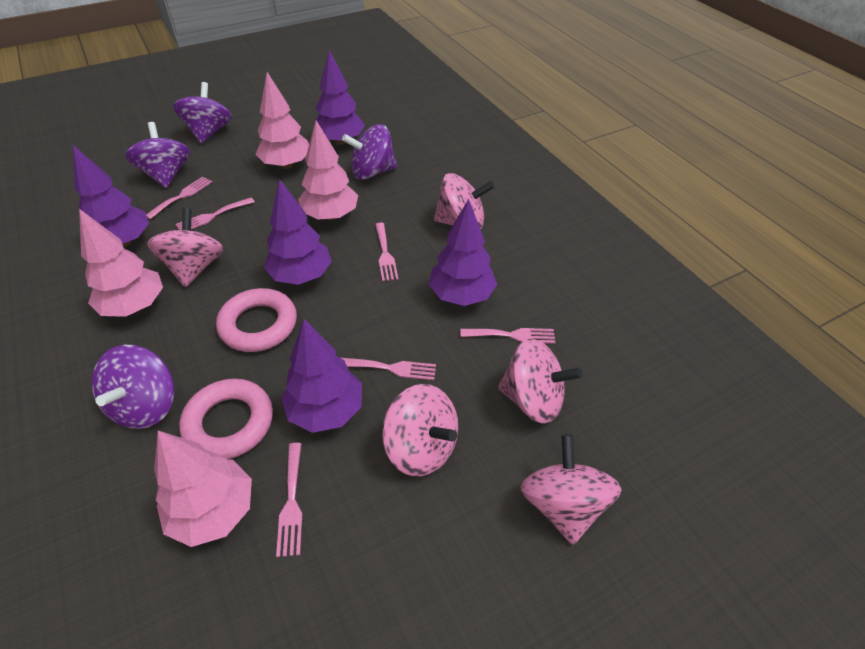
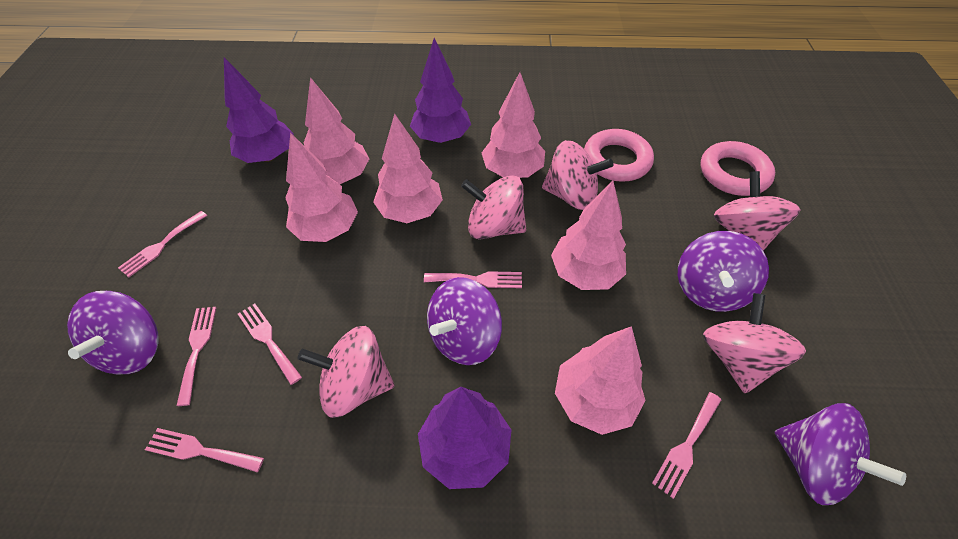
pink tree: 4 -> 6
purple tree: 5 -> 3

